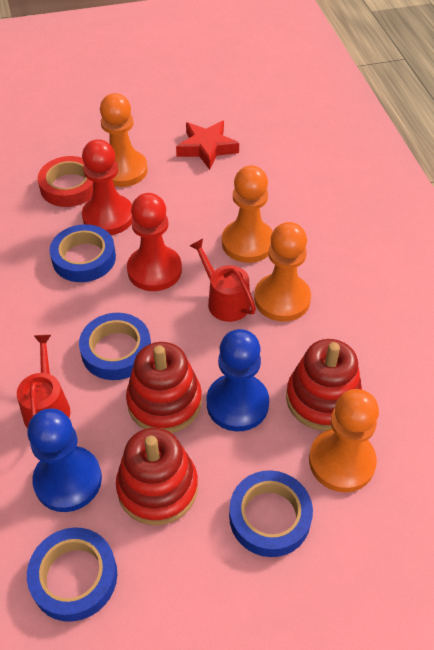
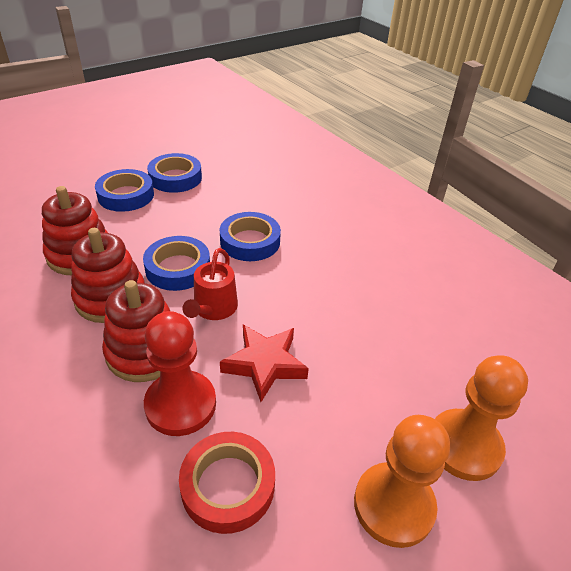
blue pawn: 2 -> 0
orange pawn: 4 -> 2
red pawn: 2 -> 1
red watering can: 2 -> 1

